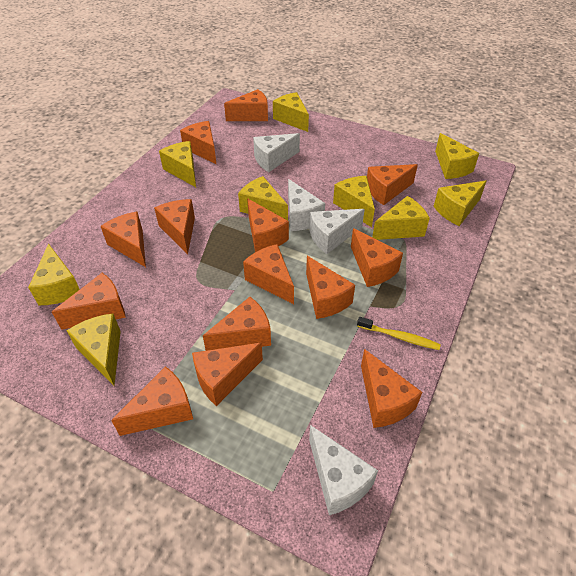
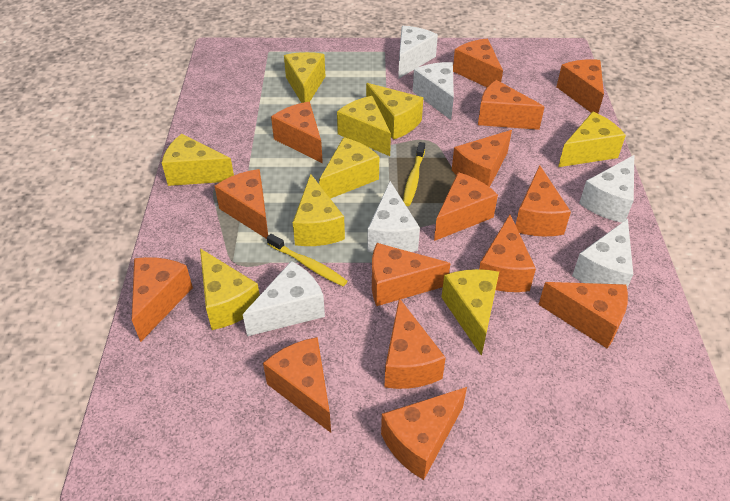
orange cheese: 14 -> 15
white cheese: 4 -> 6
yellow toothbrush: 1 -> 2

